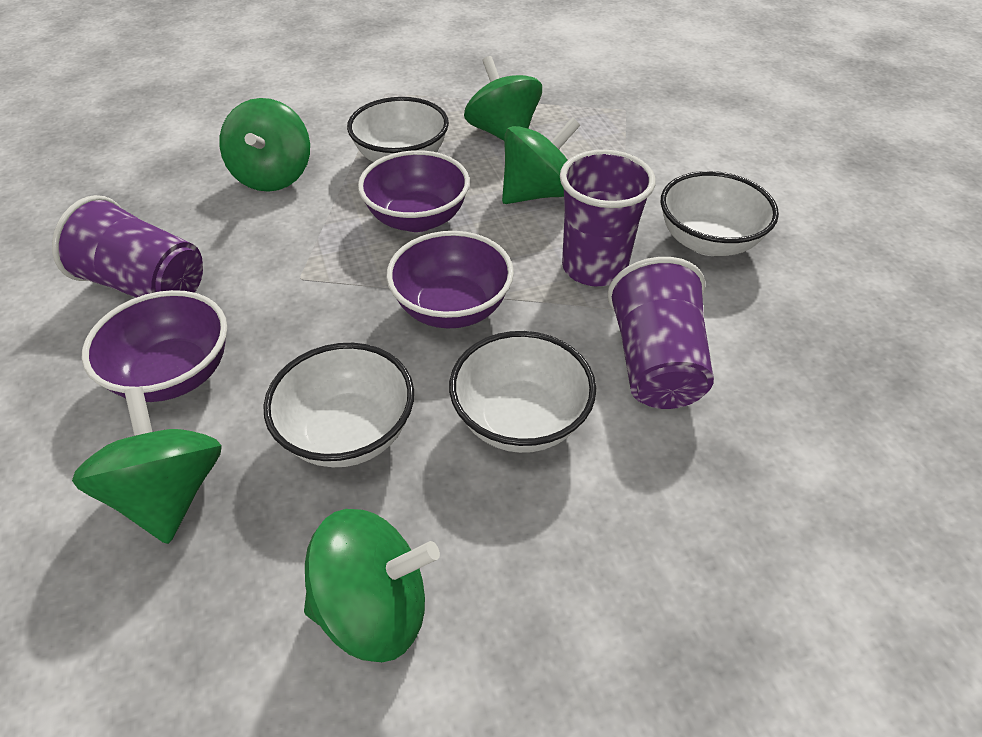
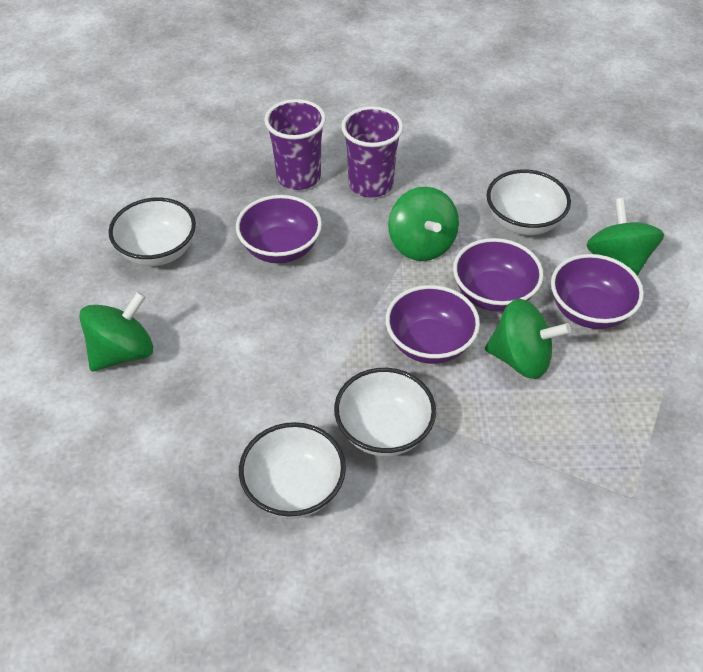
green spinning top: 5 -> 4
purple bowl: 3 -> 4
purple cup: 3 -> 2

